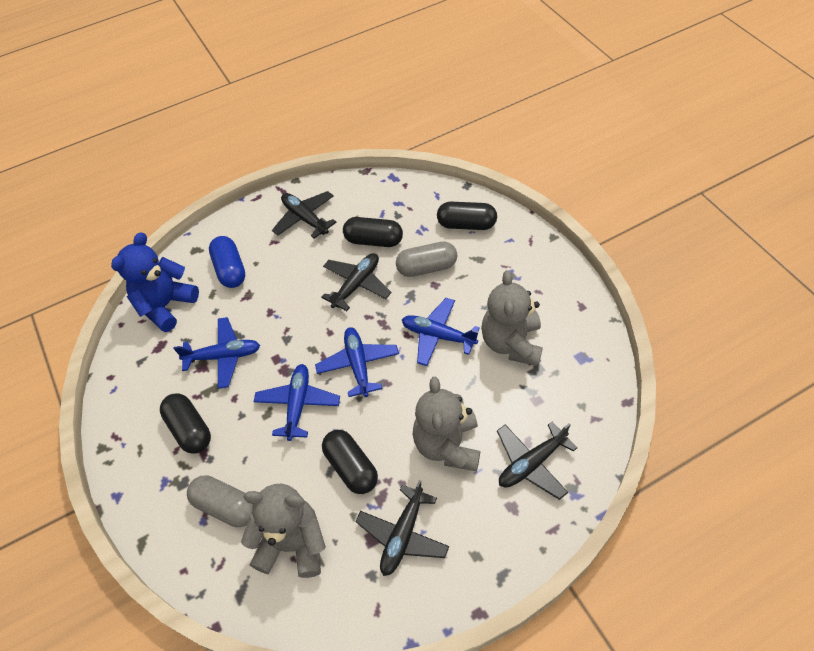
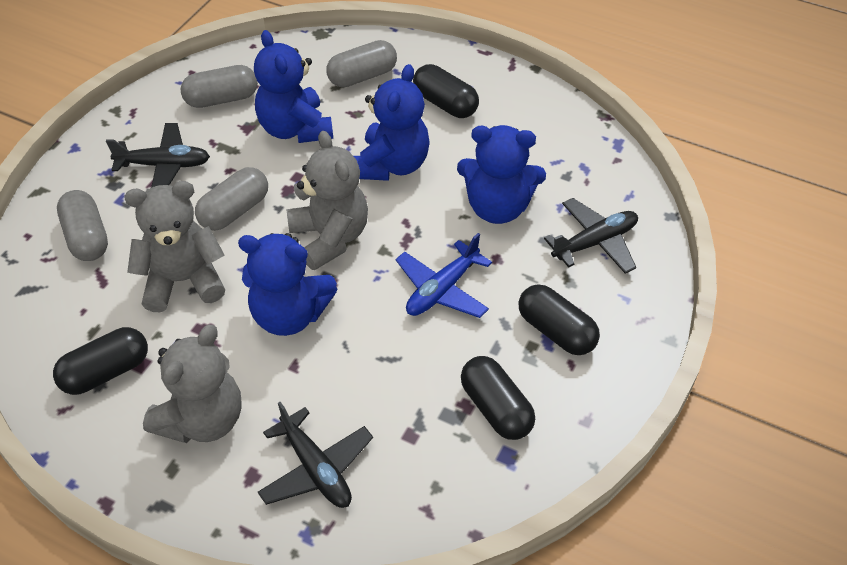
black plane: 4 -> 3
blue capsule: 1 -> 0
blue plane: 4 -> 1
blue teddy bear: 1 -> 4
grey capsule: 2 -> 4

